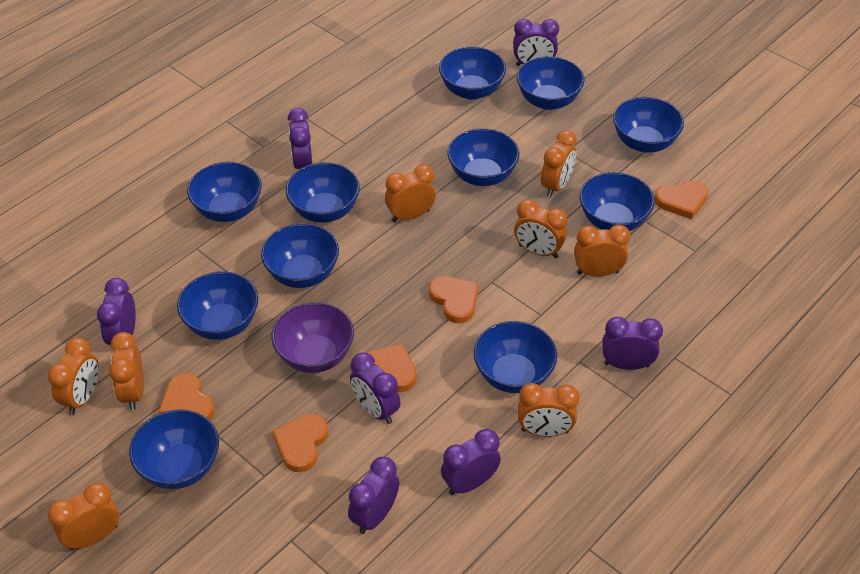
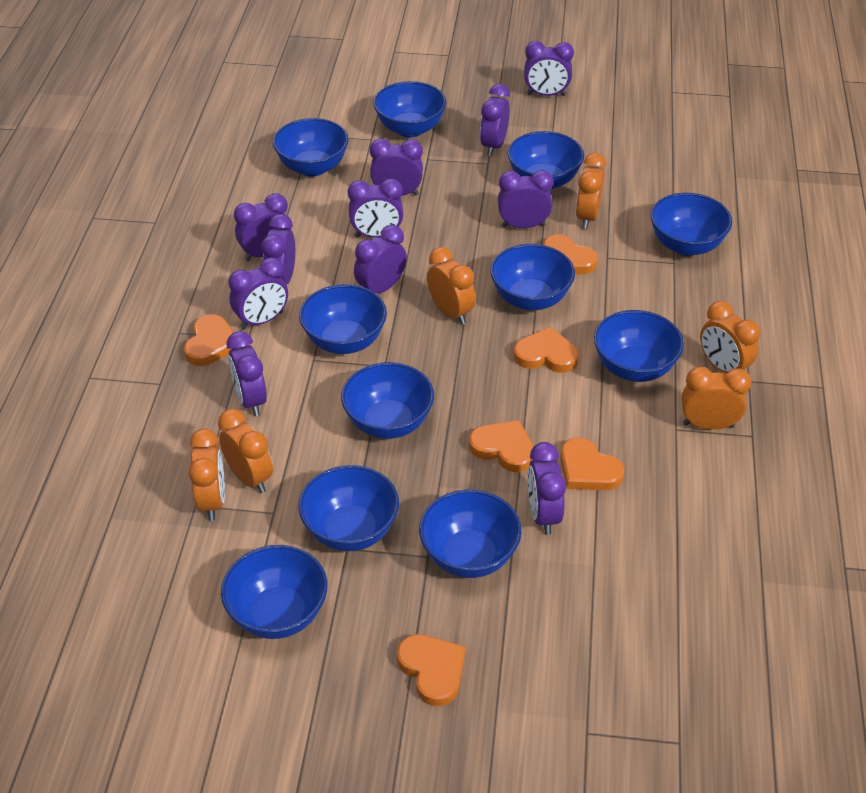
orange clock: 8 -> 6
orange heart: 5 -> 6
purple bowl: 1 -> 0
purple clock: 7 -> 11

